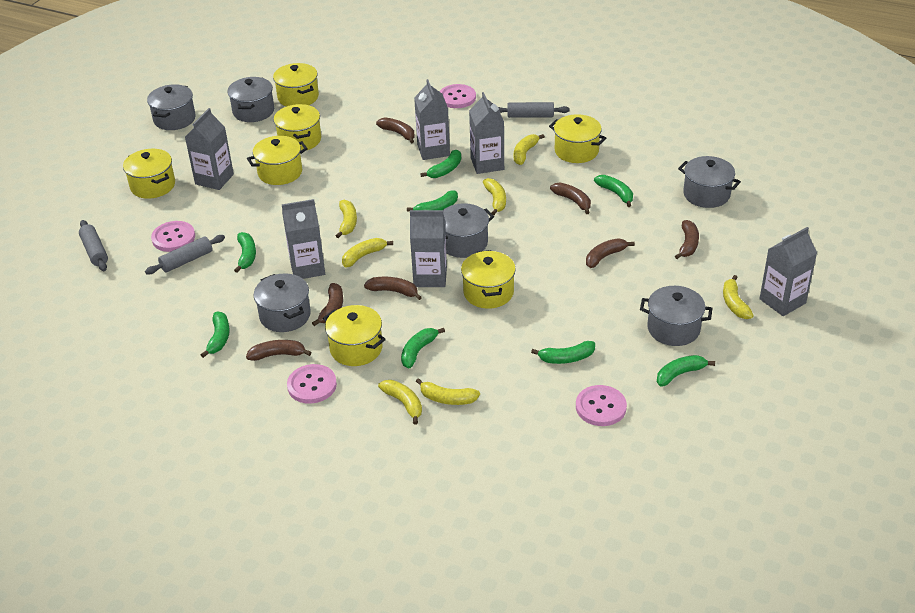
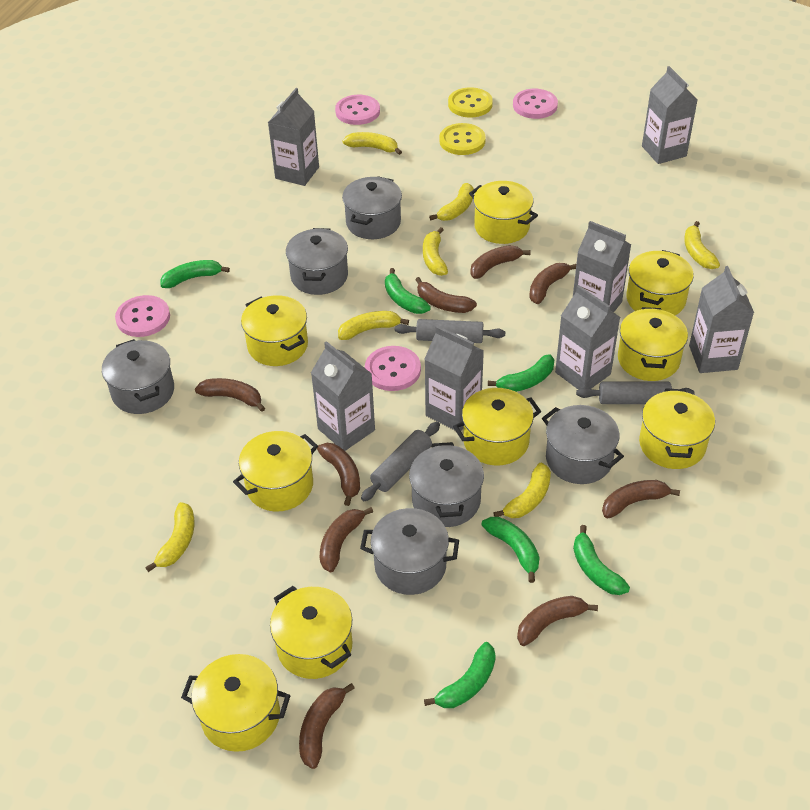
brown banana: 7 -> 9
green banana: 8 -> 6
grey carton: 6 -> 7
yellow button: 0 -> 2
yellow pot: 7 -> 9

